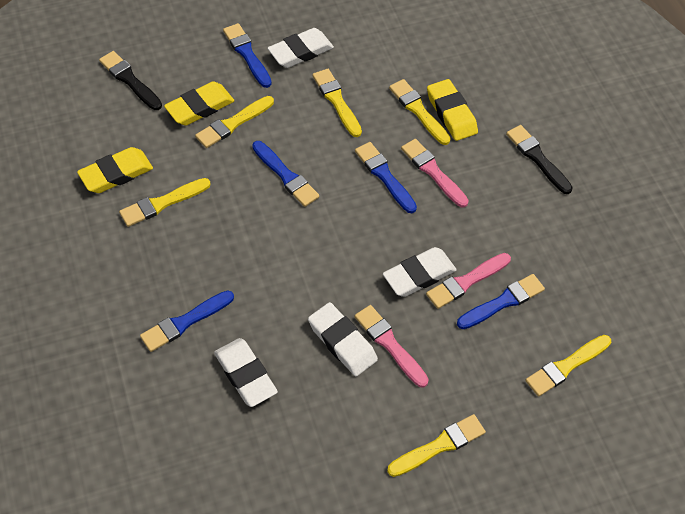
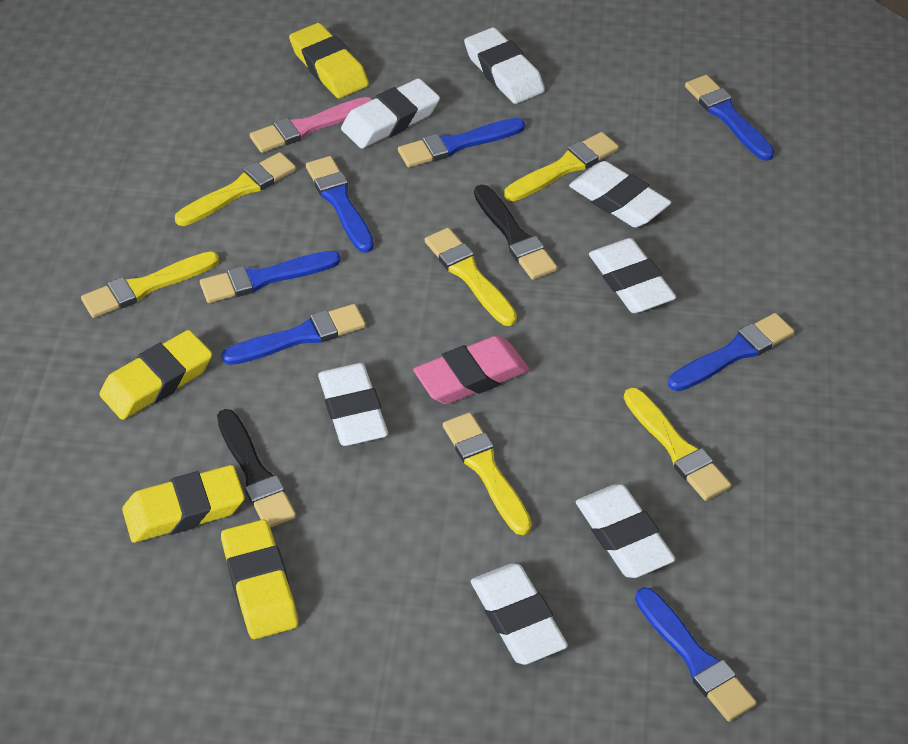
blue brush: 5 -> 7
pink brush: 3 -> 1
pink eraser: 0 -> 1
white eraser: 4 -> 7
yellow eraser: 3 -> 4

